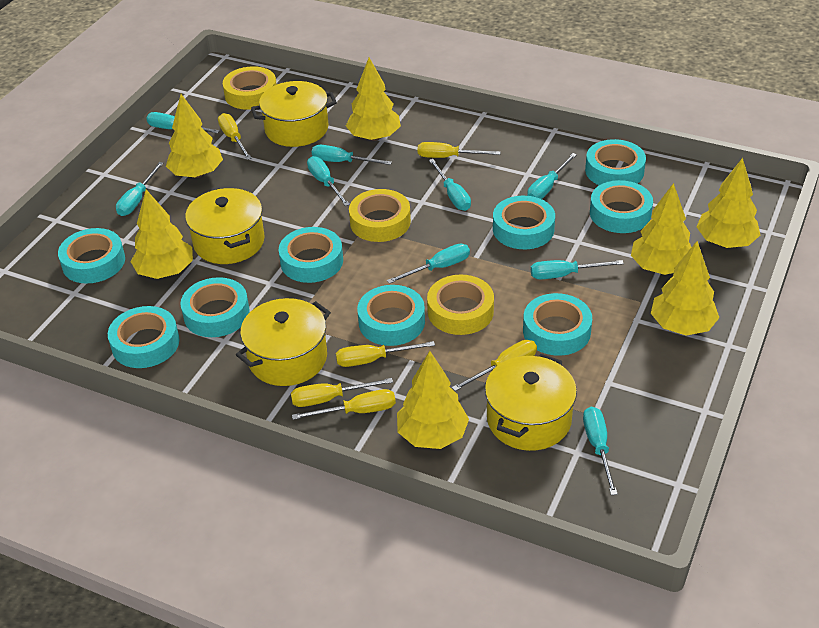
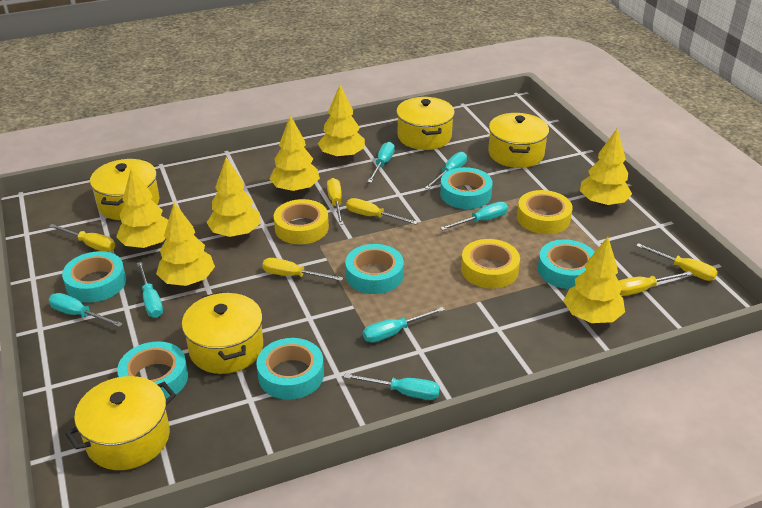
turquoise screwdriver: 9 -> 7
turquoise tape: 9 -> 6
yellow pot: 4 -> 5

